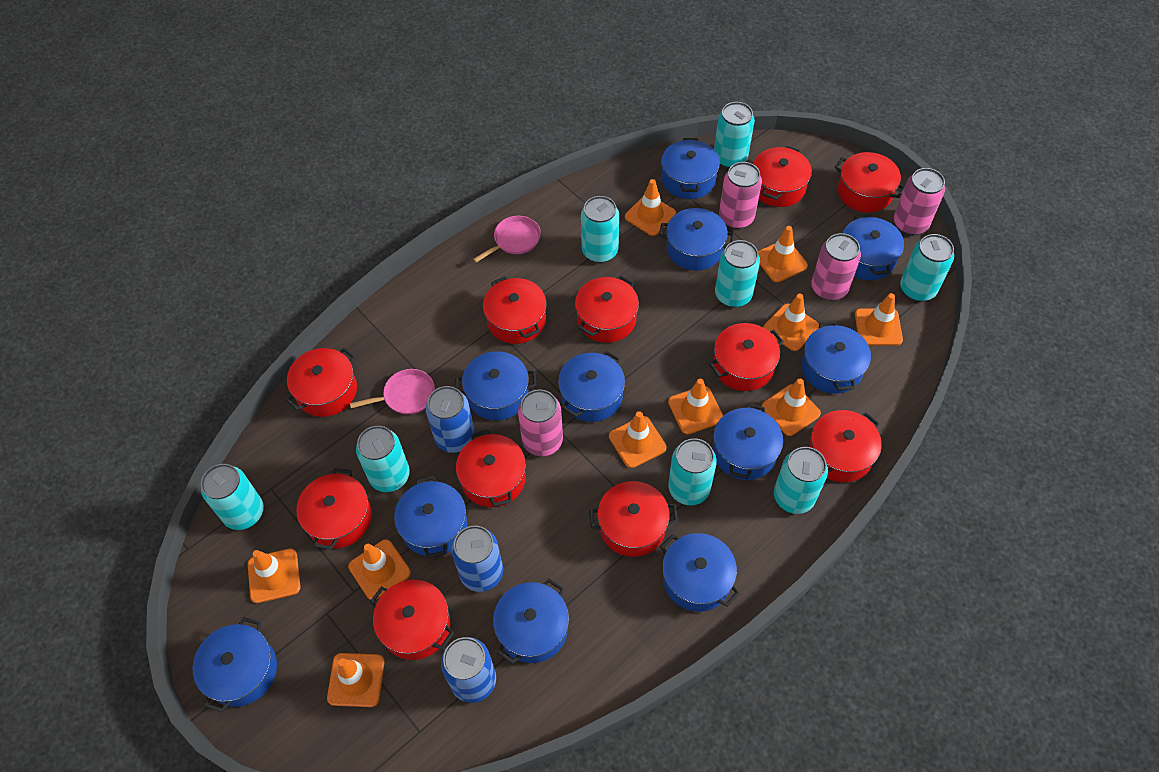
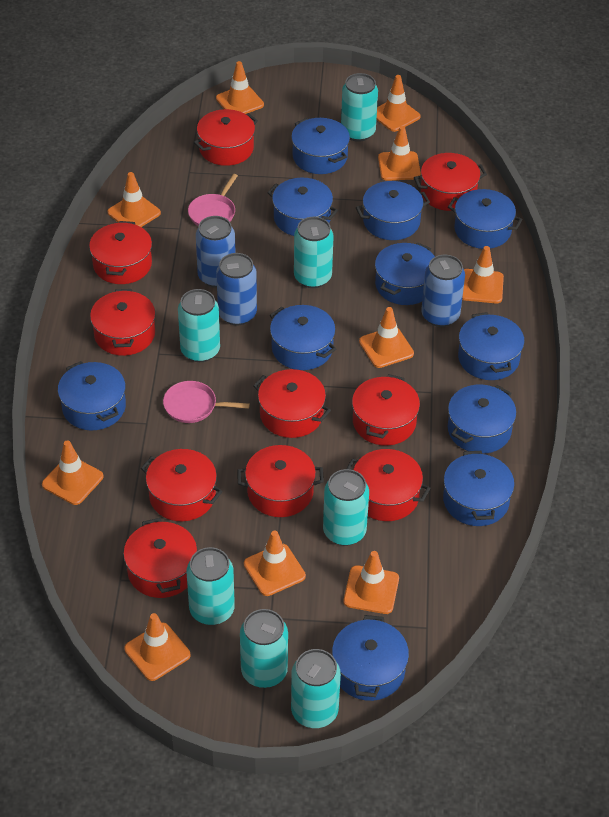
pink can: 4 -> 0
red pot: 11 -> 10
turquoise can: 8 -> 7

